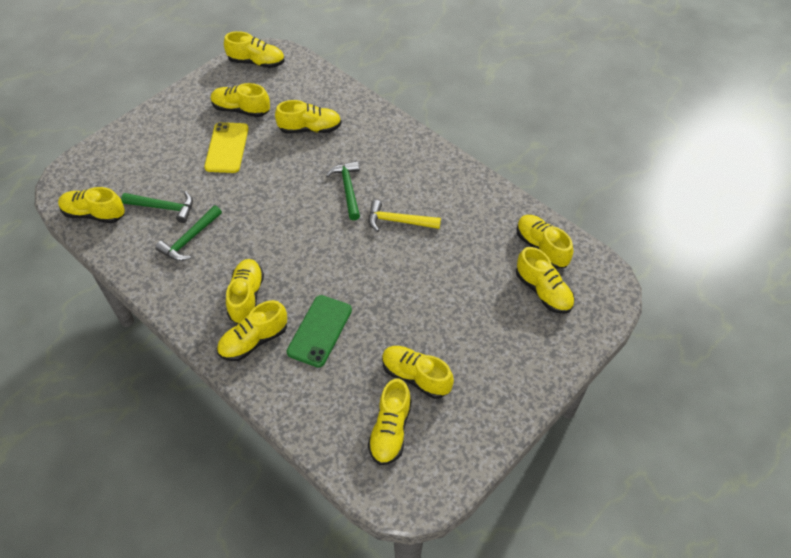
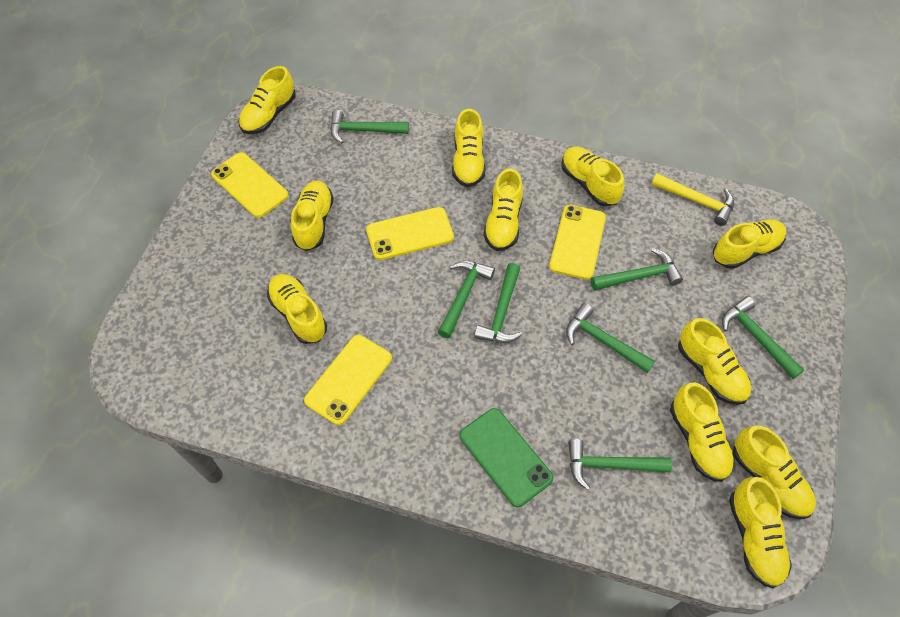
green hammer: 3 -> 7
yellow phone: 1 -> 4
yellow shoe: 10 -> 11

